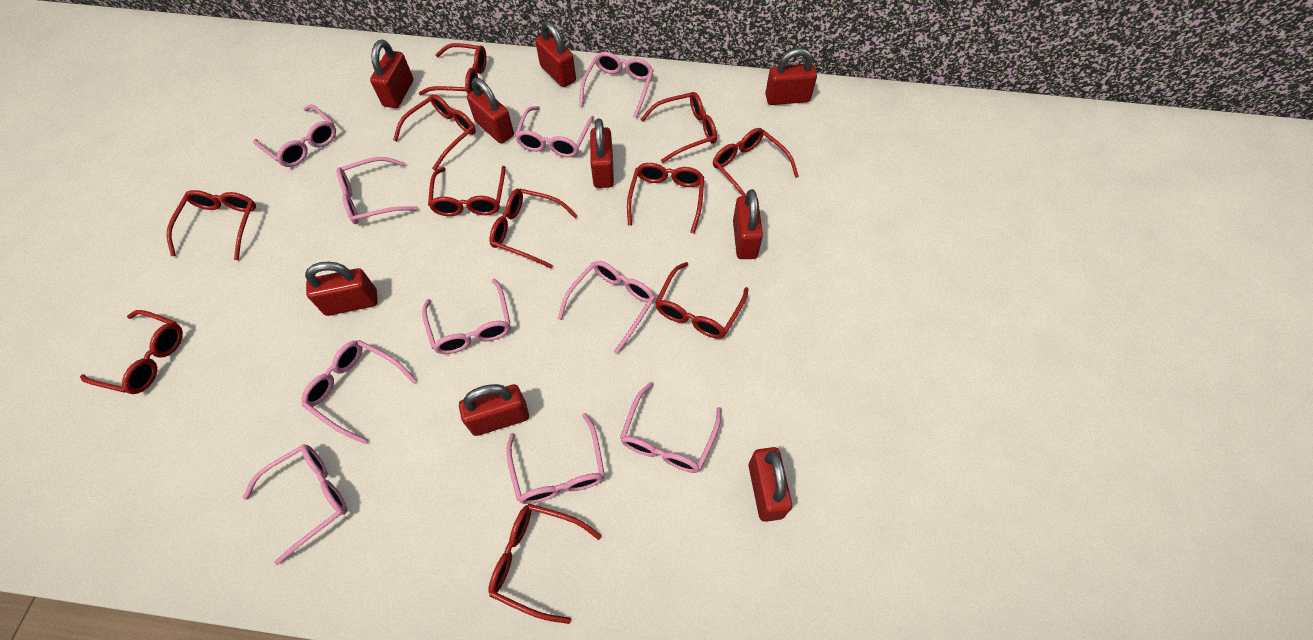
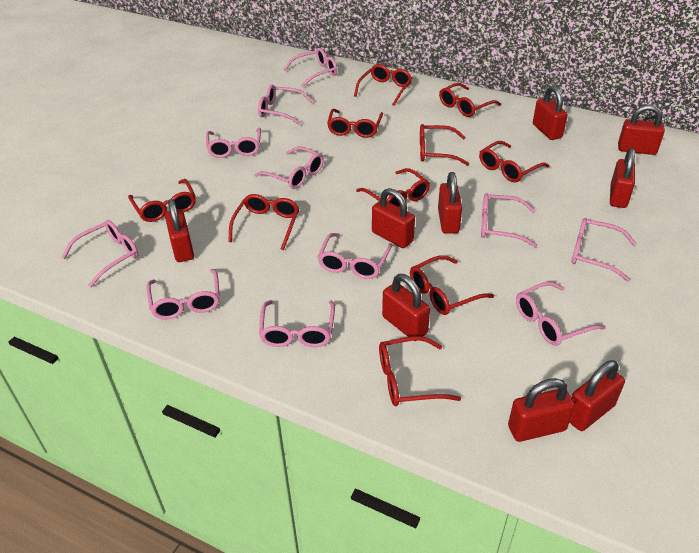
pink glasses: 10 -> 11
red glasses: 11 -> 10

